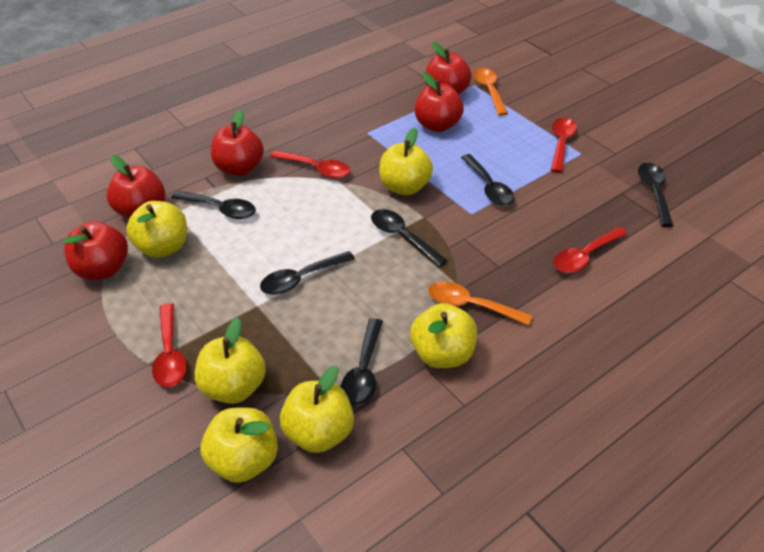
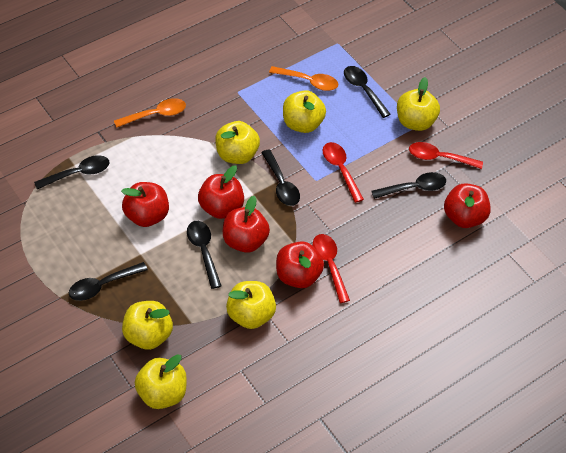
red spoon: 4 -> 3

